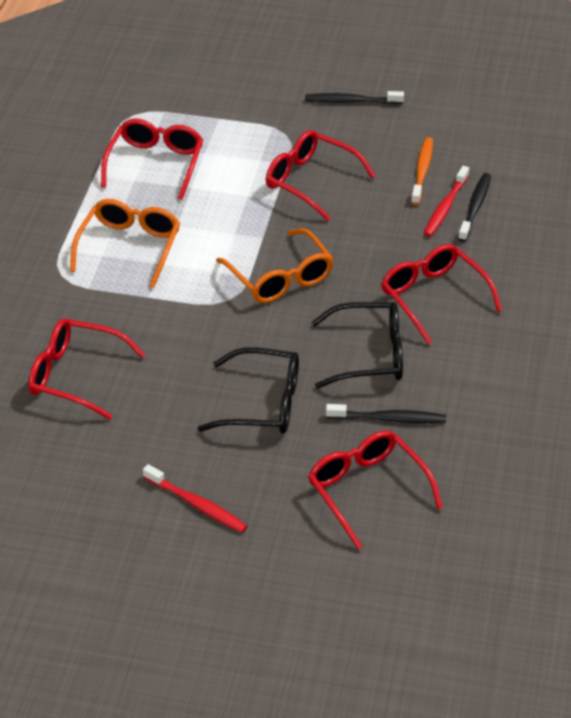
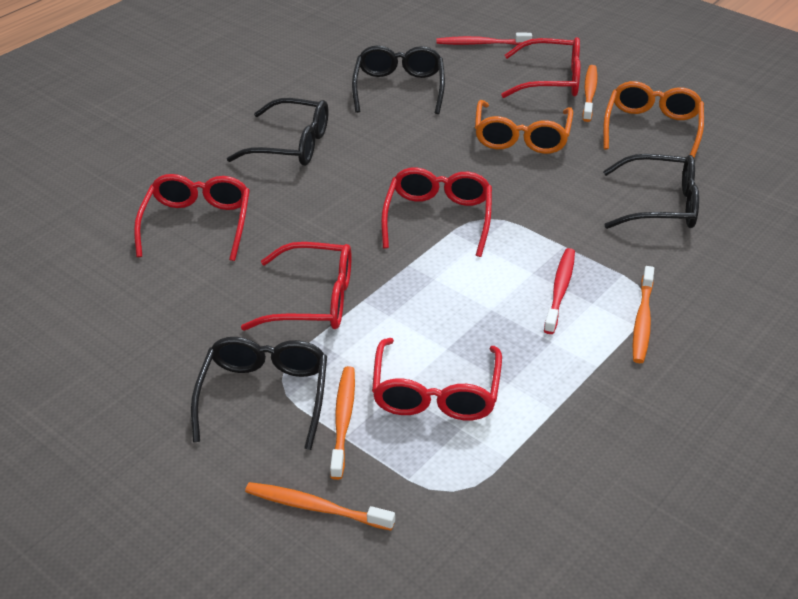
black glasses: 2 -> 4
black toothbrush: 3 -> 0
orange toothbrush: 1 -> 4

